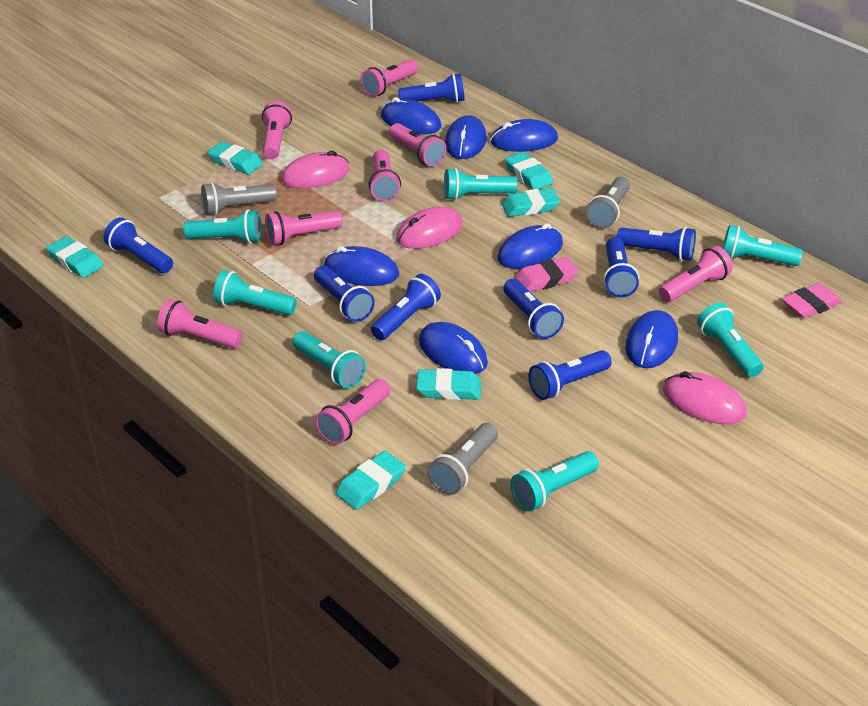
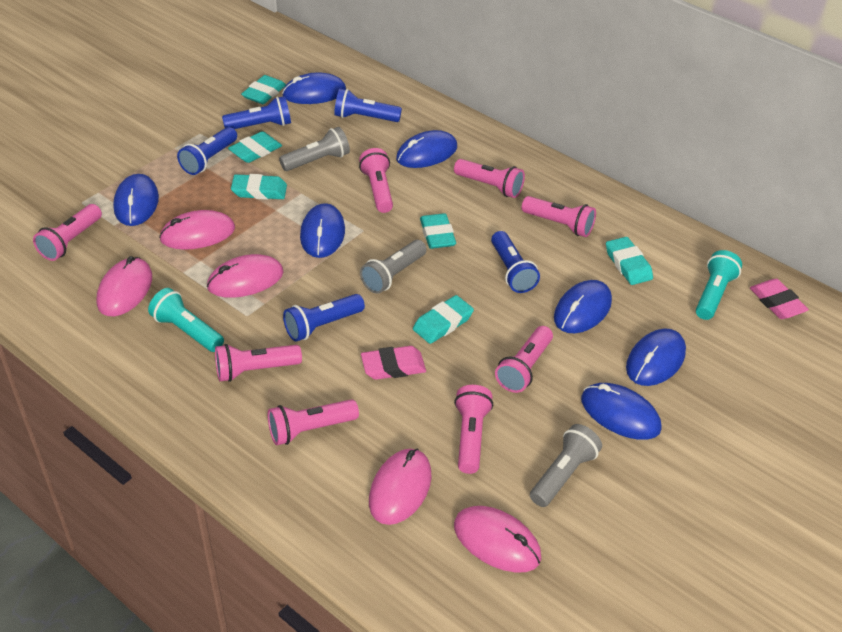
blue flashlight: 8 -> 5
pink mouse: 3 -> 5
turquoise flashlight: 7 -> 2

